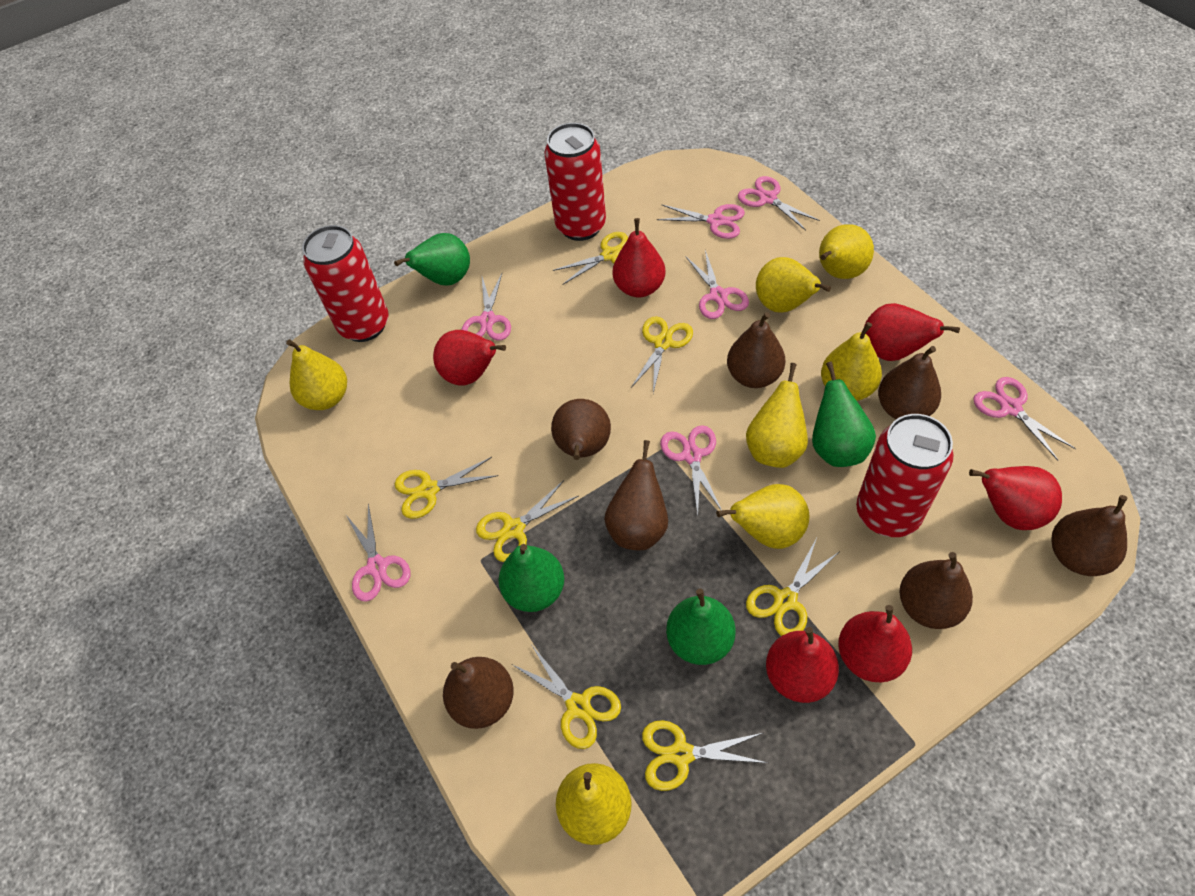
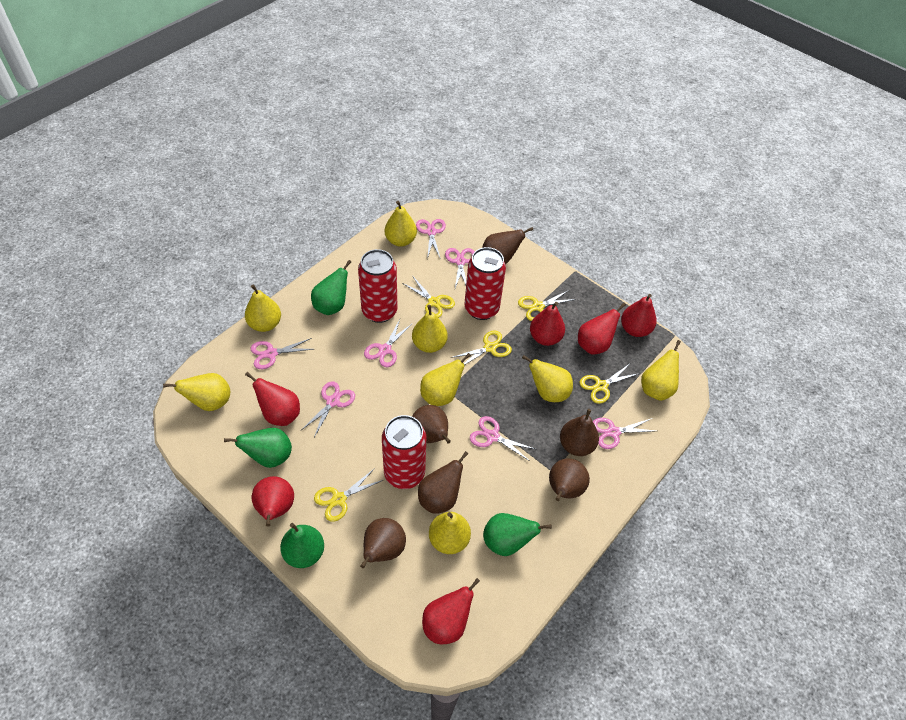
brown pear: 7 -> 6
yellow pear: 7 -> 8
yellow scissors: 7 -> 5

